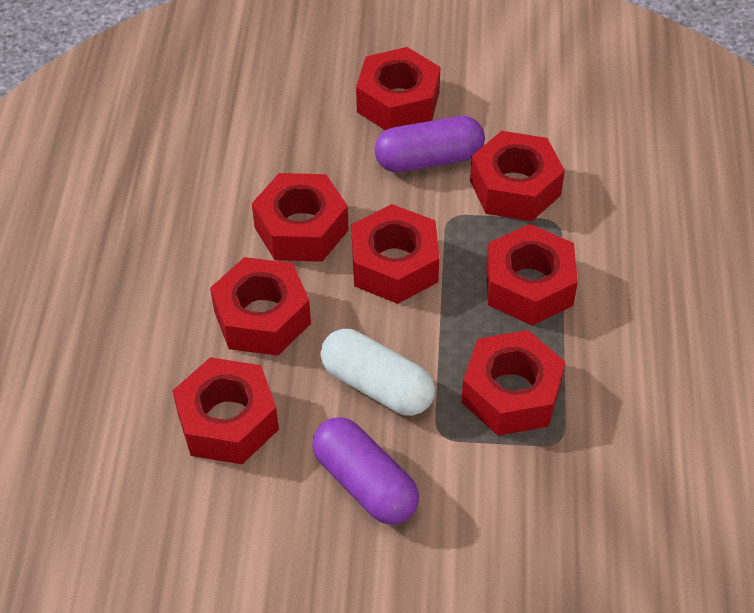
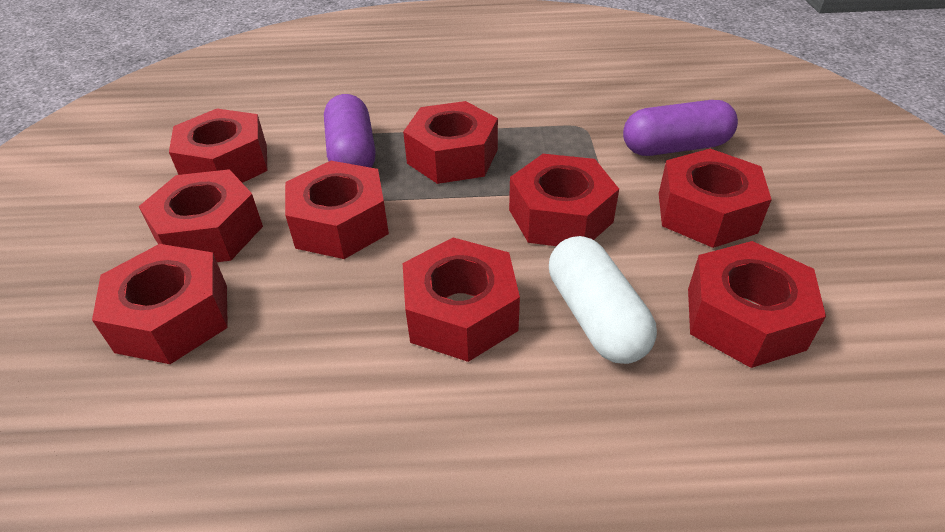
red nut: 8 -> 9

